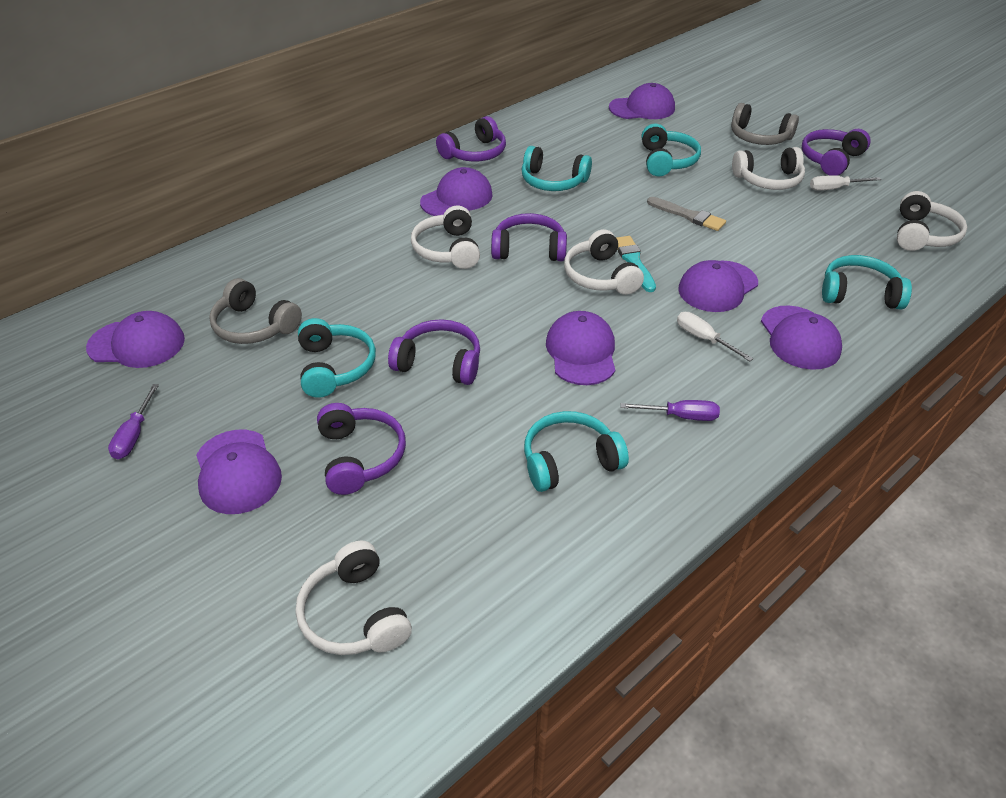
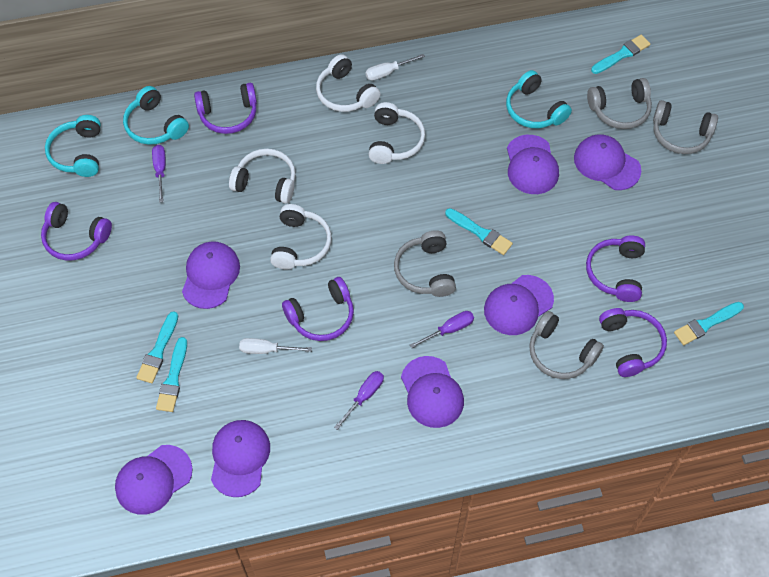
grey brush: 1 -> 0
grey headphones: 2 -> 4
purple screwdriver: 2 -> 3
turquoise brush: 1 -> 5
turquoise headphones: 5 -> 3
white headphones: 5 -> 4

